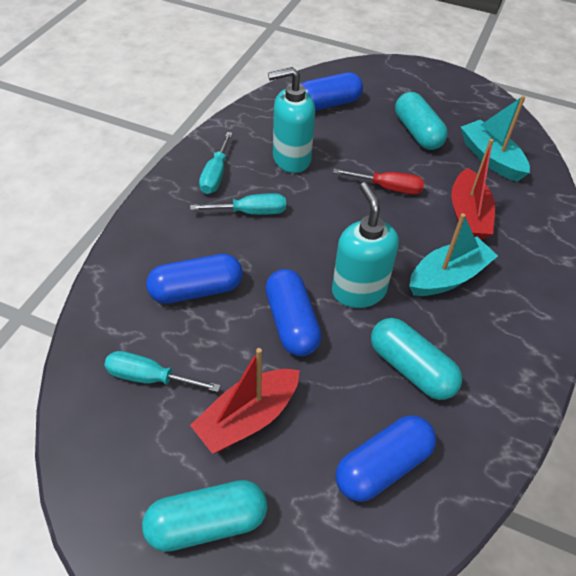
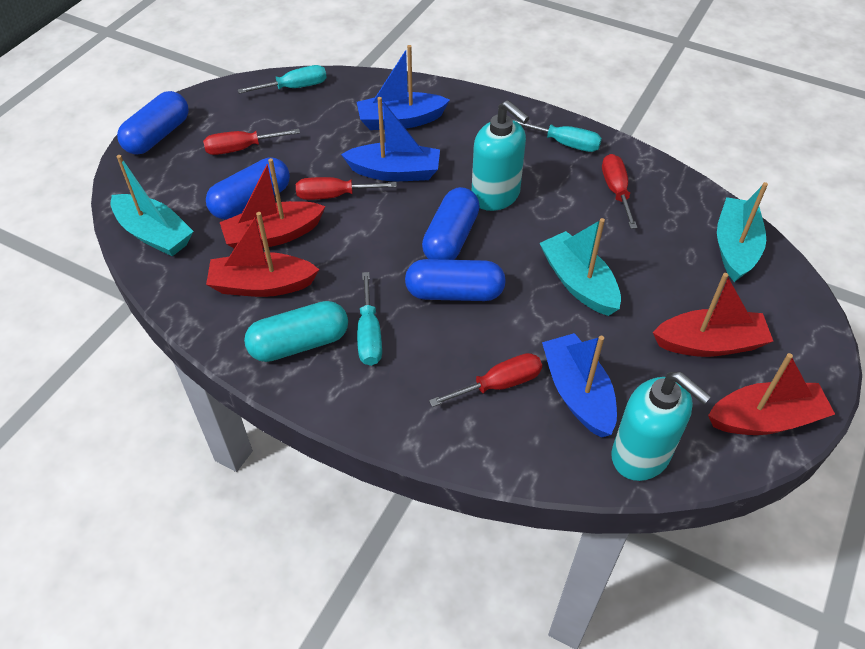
blue boat: 0 -> 3
red boat: 2 -> 4
red screwdriver: 1 -> 4
turquoise boat: 2 -> 3
turquoise capsule: 3 -> 1

